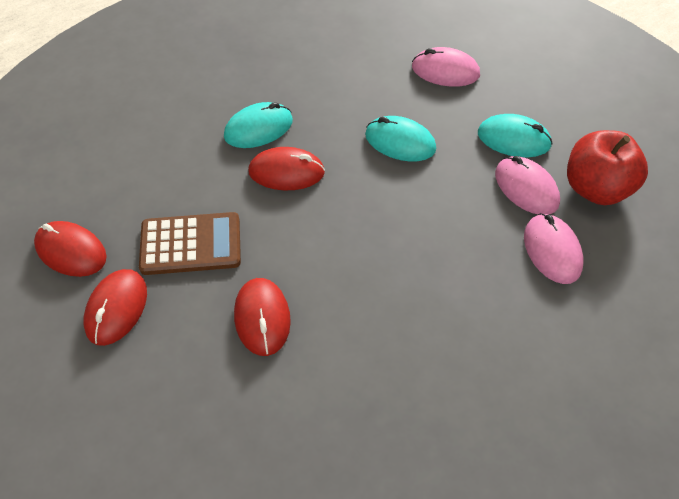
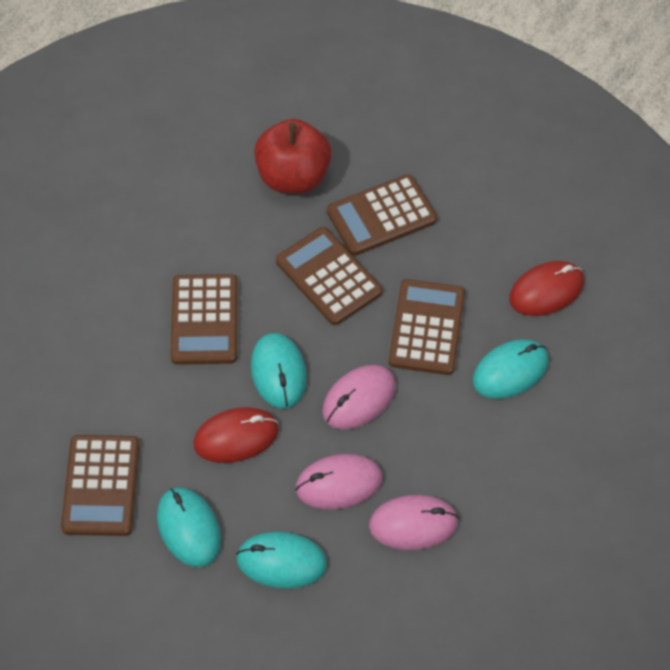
brown calculator: 1 -> 5
red mouse: 4 -> 2
turquoise mouse: 3 -> 4

